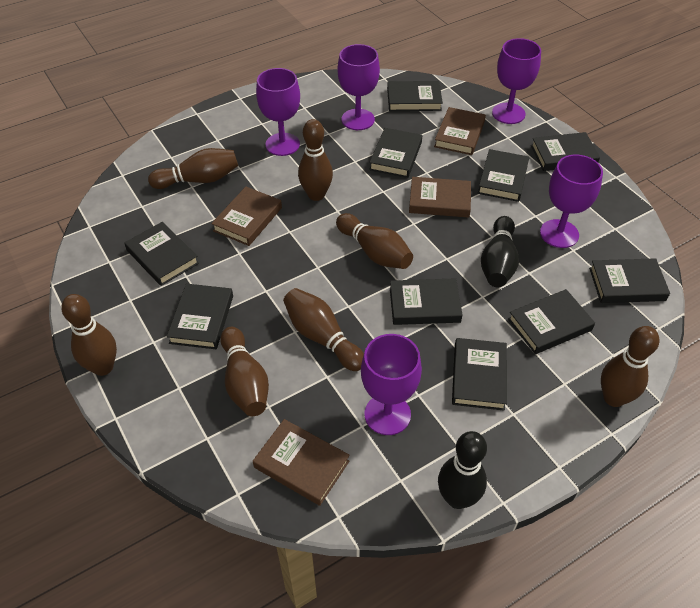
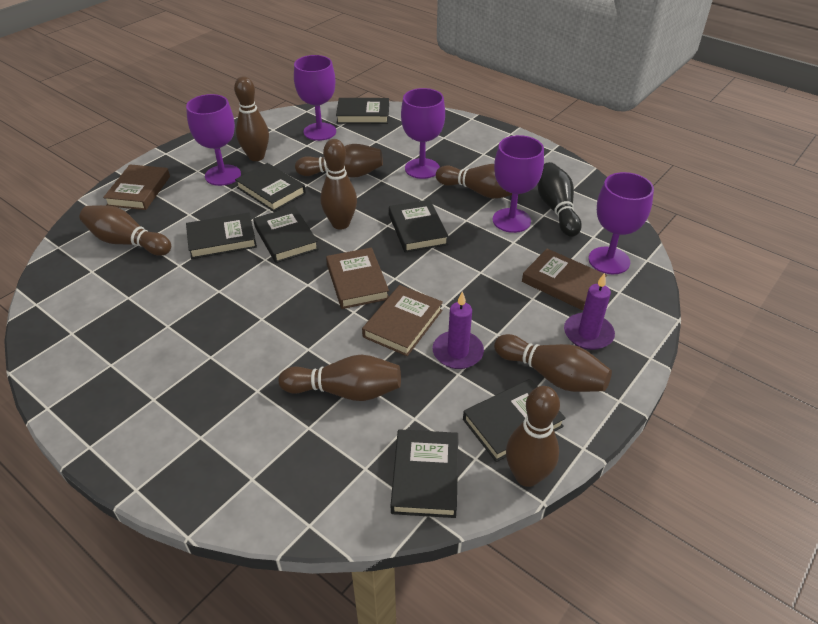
black book: 10 -> 7
black bowling pin: 2 -> 1
brown bowling pin: 7 -> 8
purple candle: 0 -> 2

